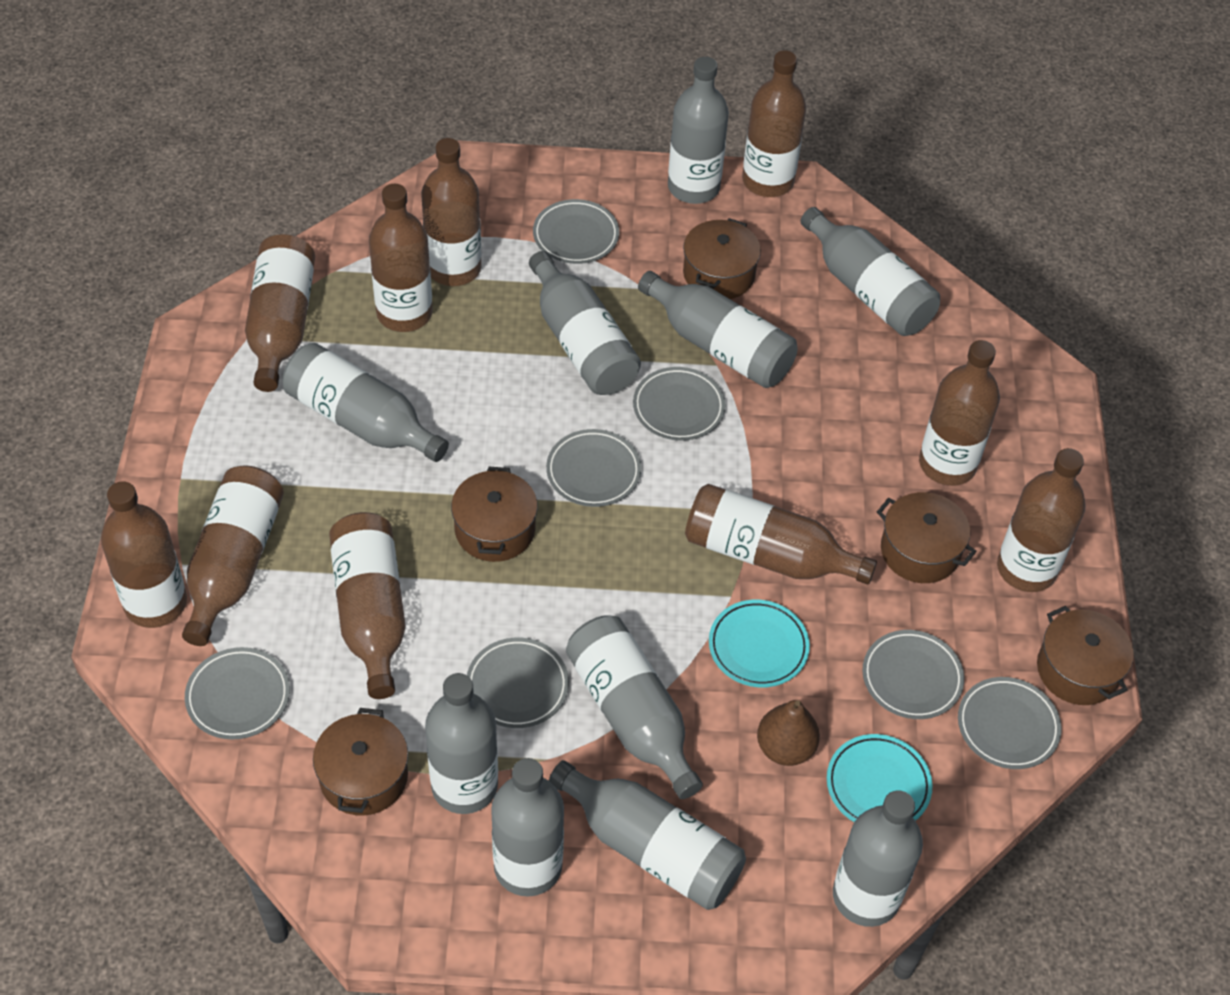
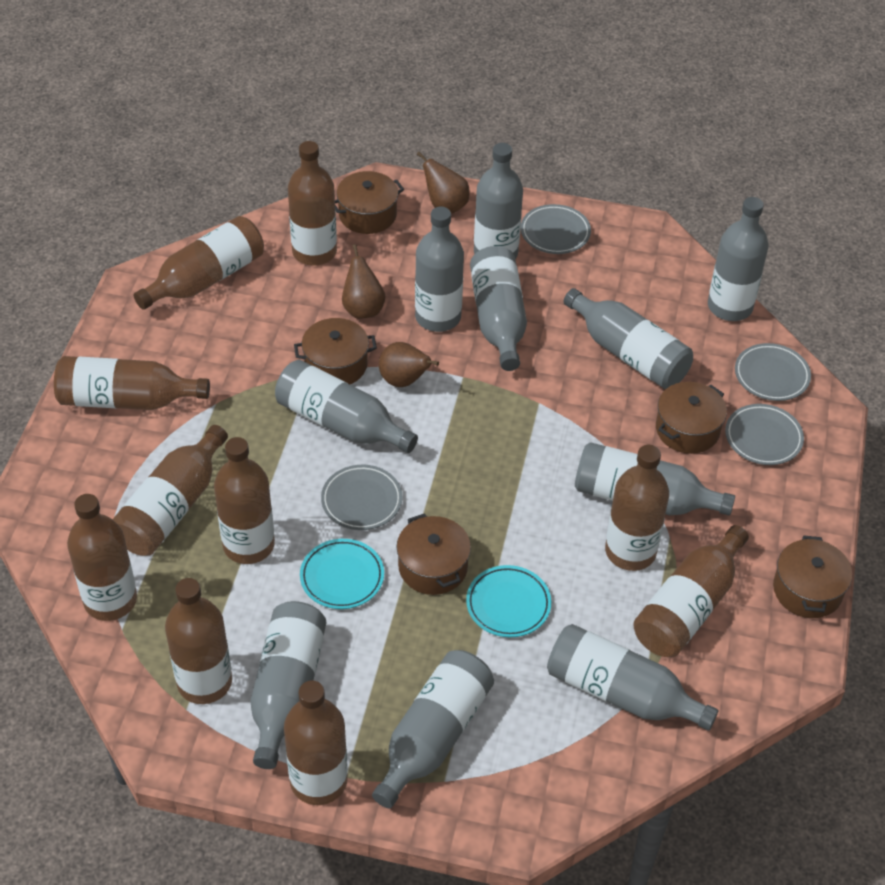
brown pear: 1 -> 3
grey plate: 7 -> 4

